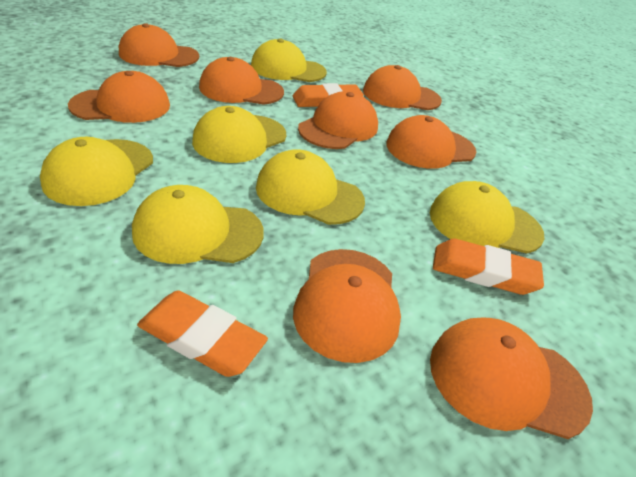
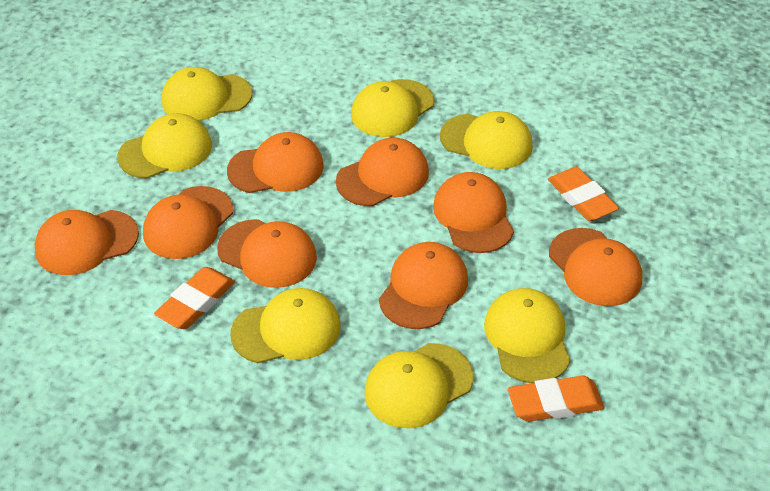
yellow cap: 6 -> 7

